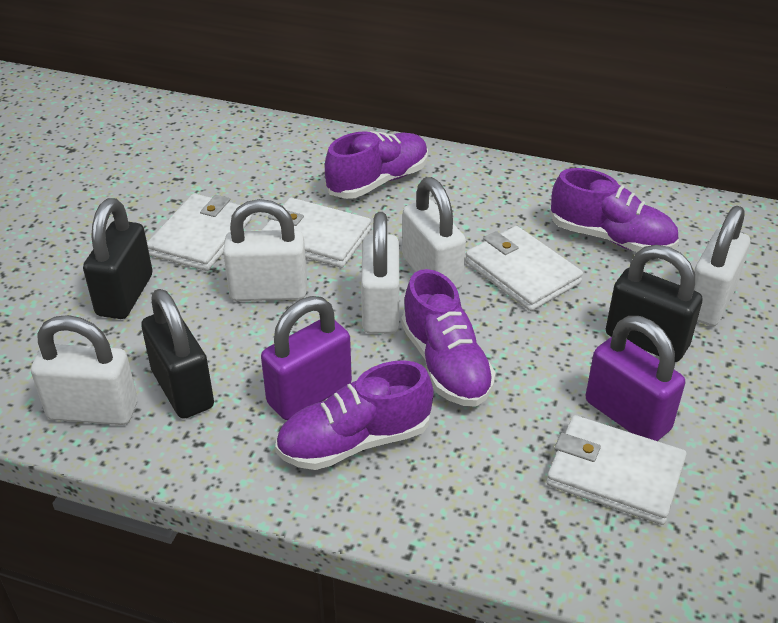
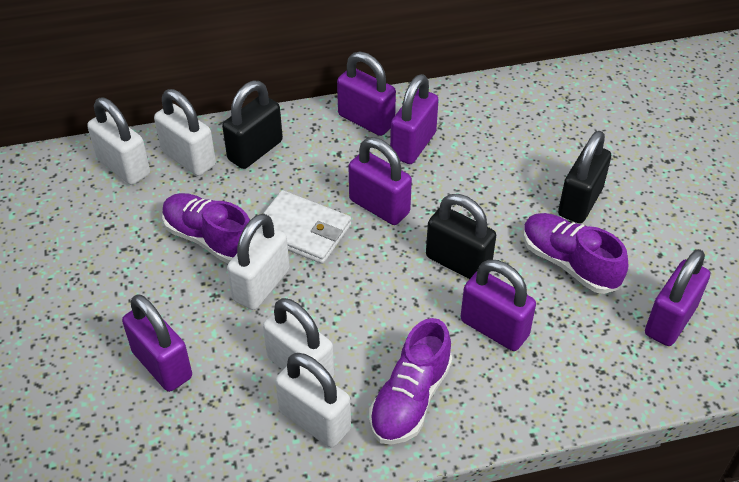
purple padlock: 2 -> 6
purple shoe: 4 -> 3
white wallet: 4 -> 1

